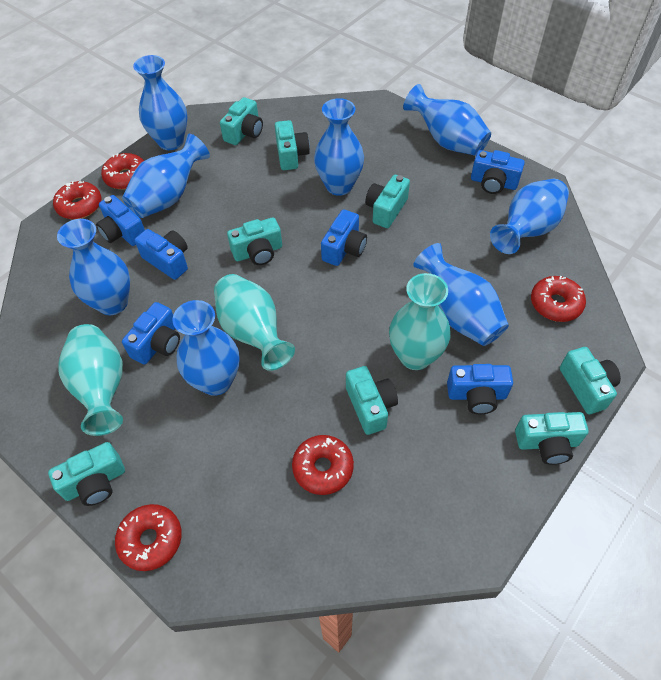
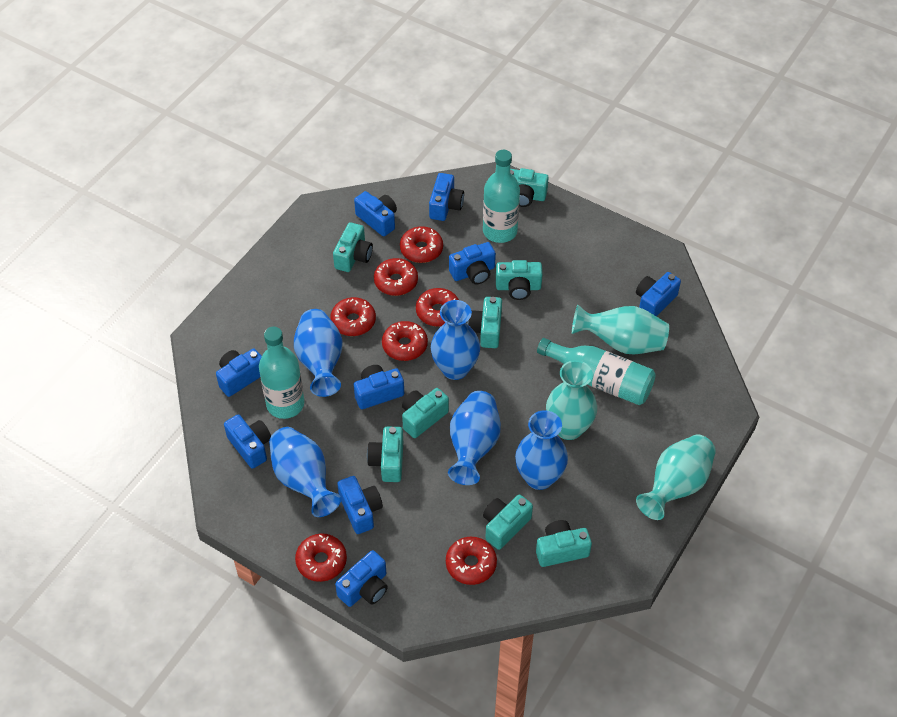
blue camera: 6 -> 9
blue vase: 8 -> 5
red donut: 5 -> 7
turquoise bottle: 0 -> 3

